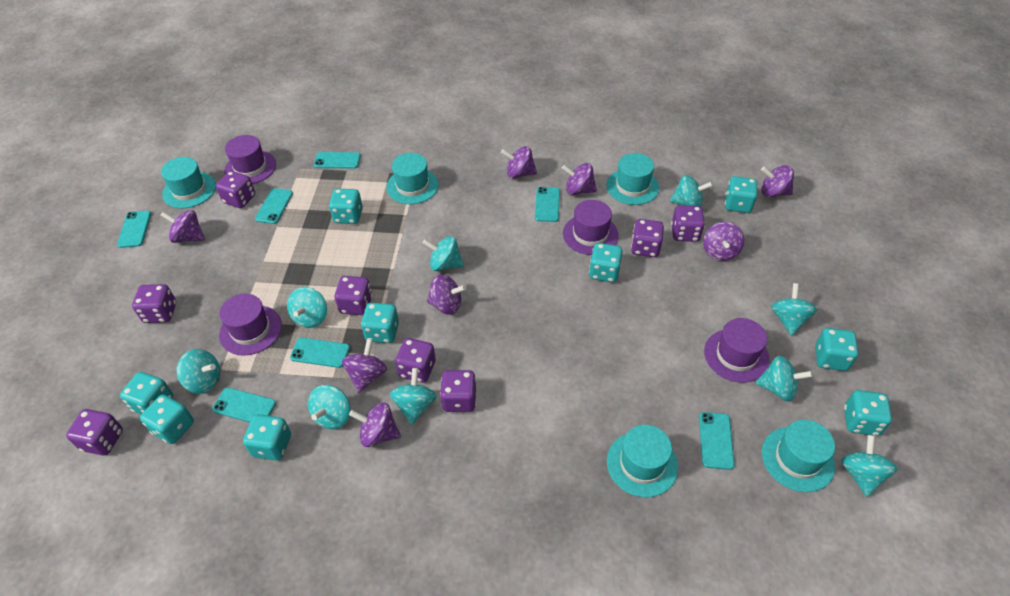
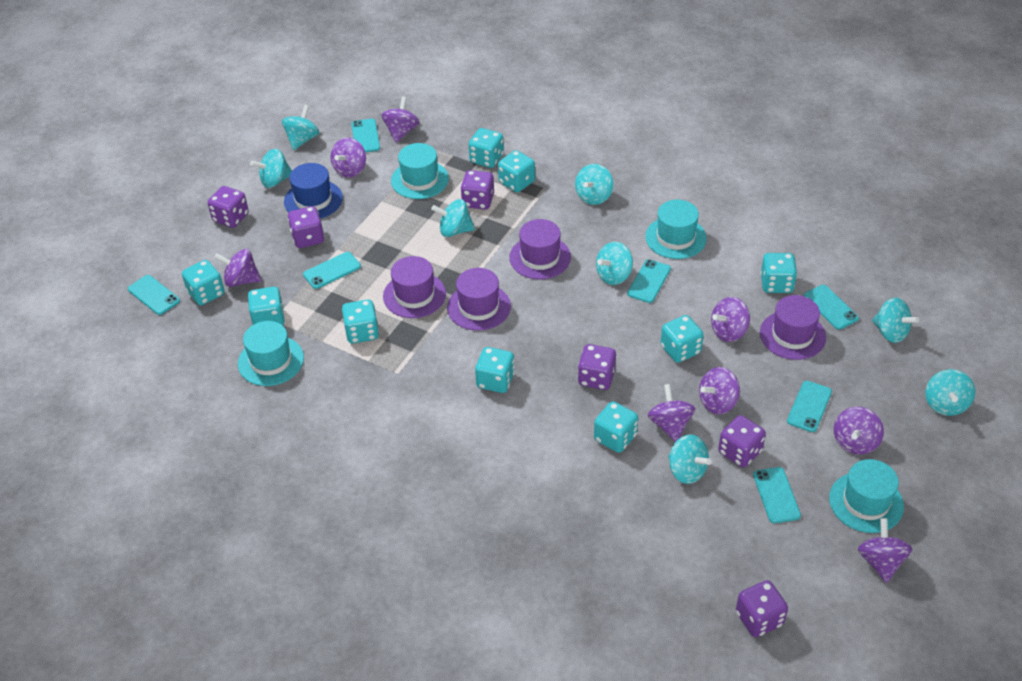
blue hat: 0 -> 1
purple dice: 8 -> 6
turquoise hat: 5 -> 4
turquoise spinning top: 9 -> 8

